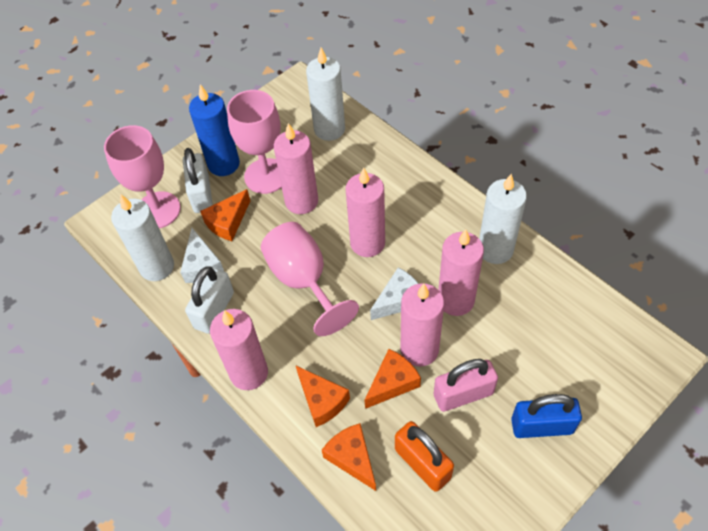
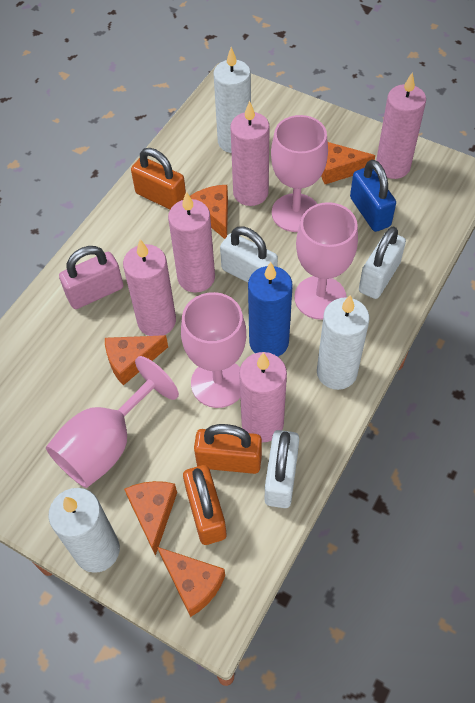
orange cheese: 4 -> 5
orange padlock: 1 -> 3
pink goblet: 3 -> 4
white cheese: 2 -> 0
white padlock: 2 -> 3

